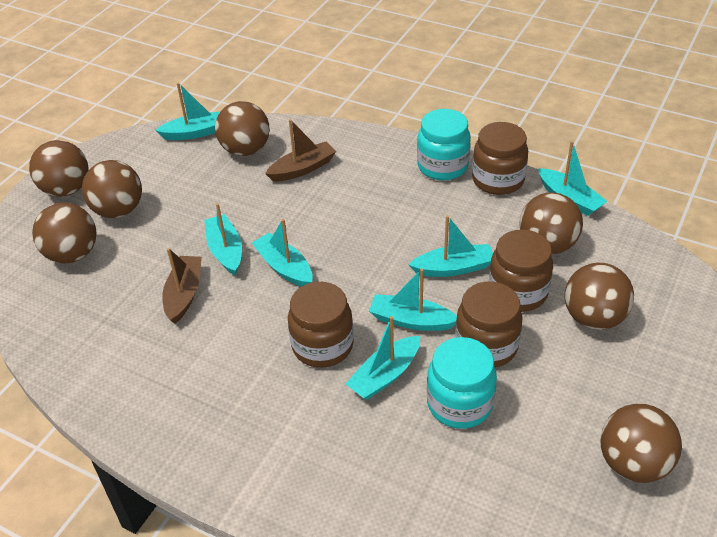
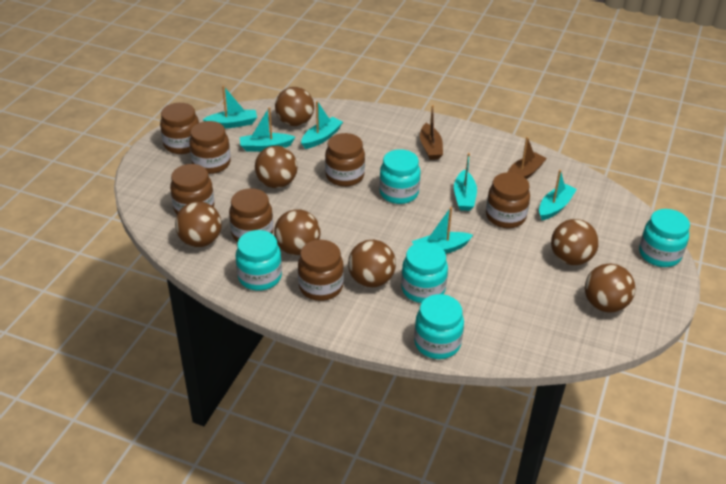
brown jar: 4 -> 7
turquoise boat: 7 -> 6
turquoise jar: 2 -> 5

